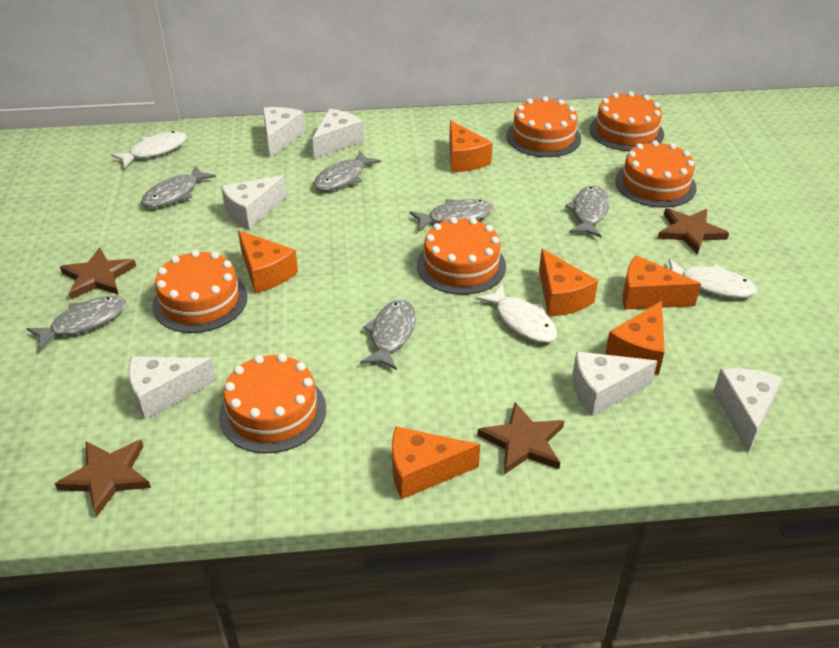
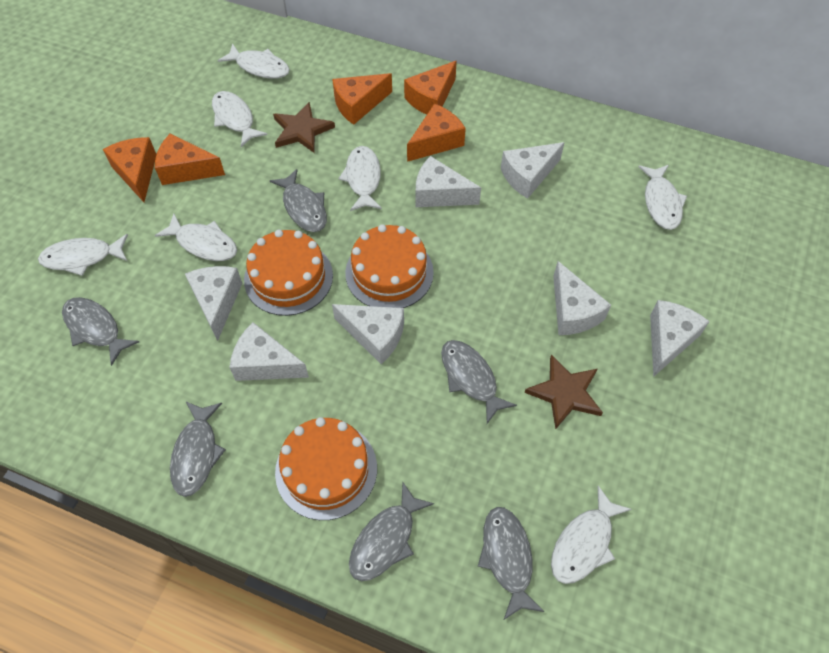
brown star: 4 -> 2
orange cake: 6 -> 3
orange cheese: 6 -> 5
white cheese: 6 -> 7
white fish: 3 -> 7

